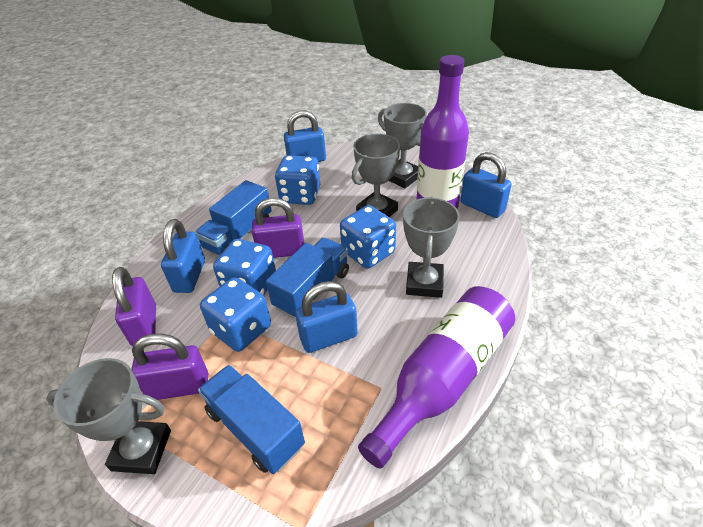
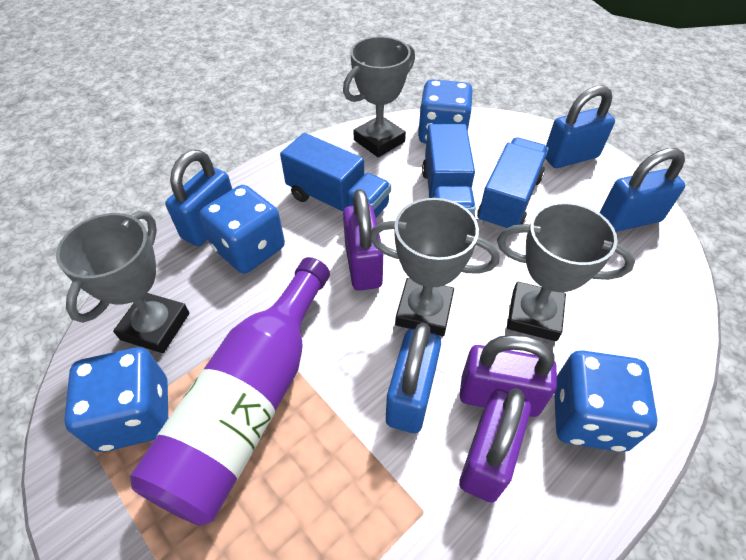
purple bottle: 2 -> 1

